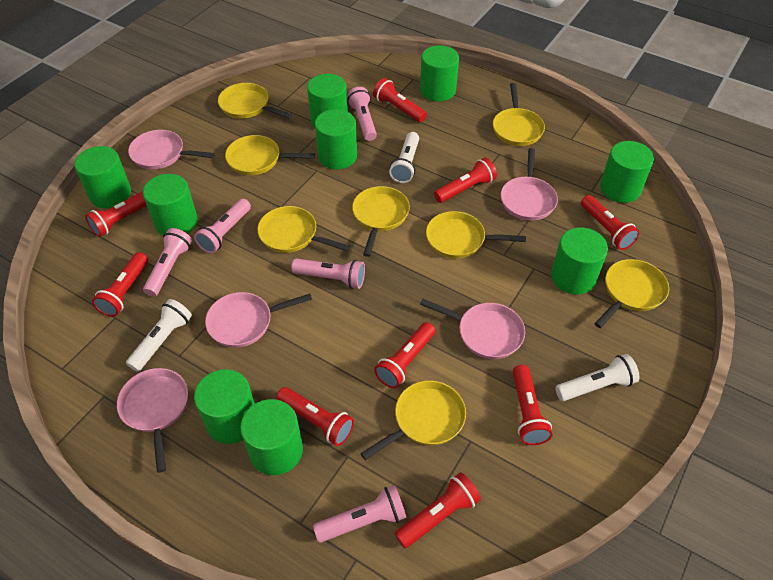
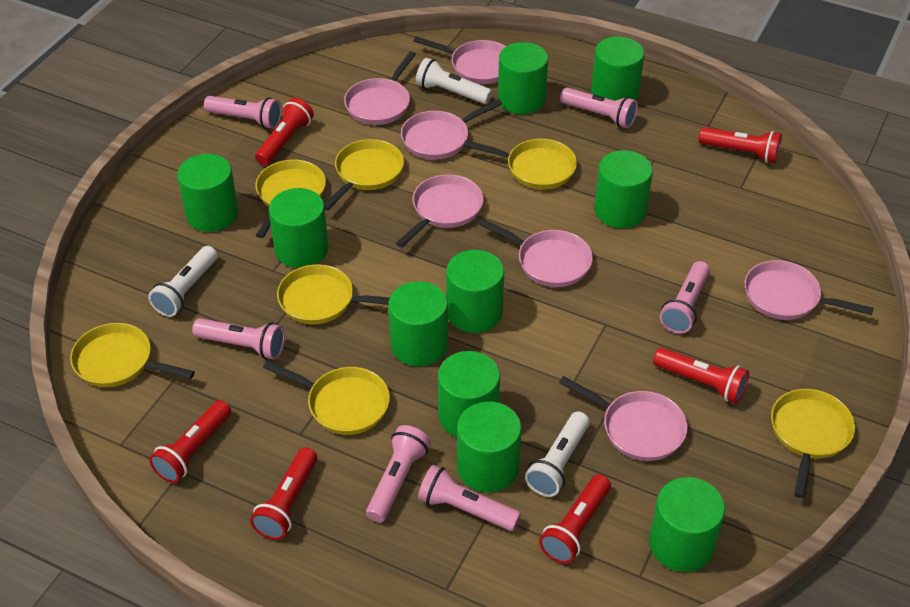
green cylinder: 9 -> 10
pink flashlight: 5 -> 6
pink pan: 5 -> 7
red flashlight: 9 -> 6
yellow pan: 8 -> 7

